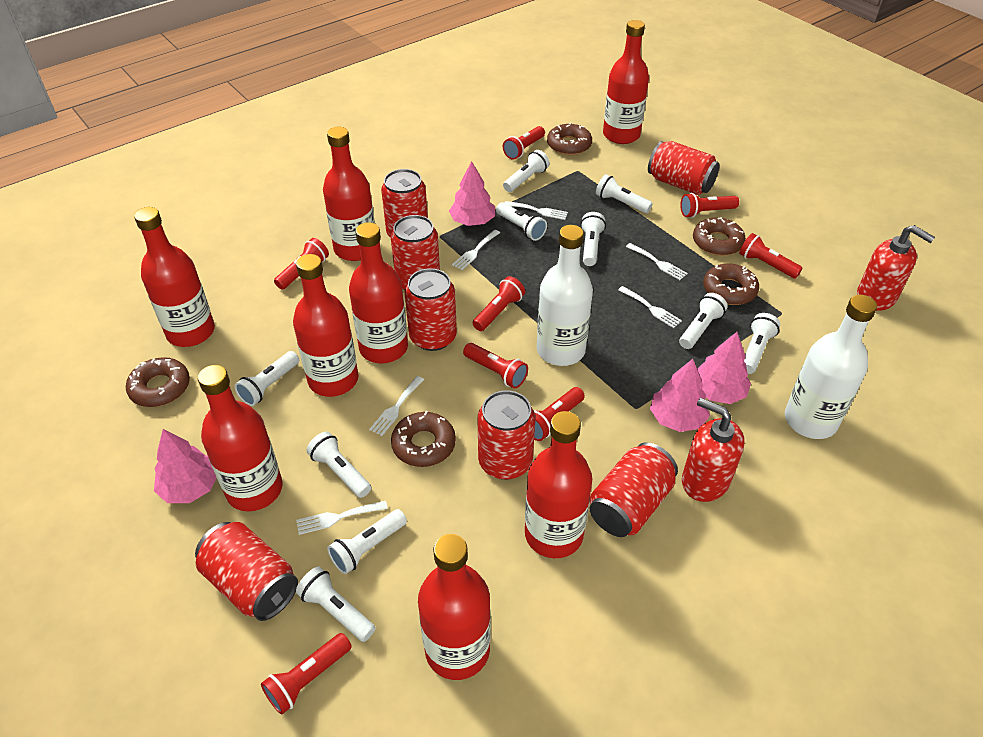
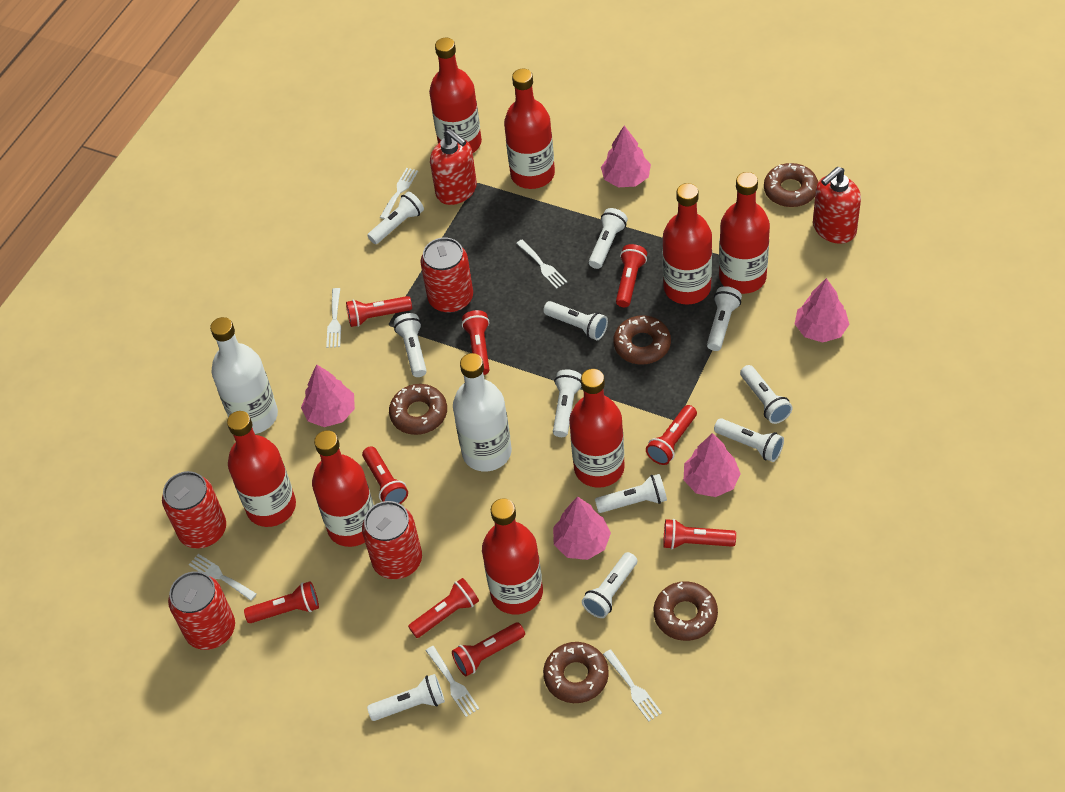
pink tree: 4 -> 5
red can: 7 -> 4
red flashlight: 8 -> 9
white flashlight: 10 -> 11

